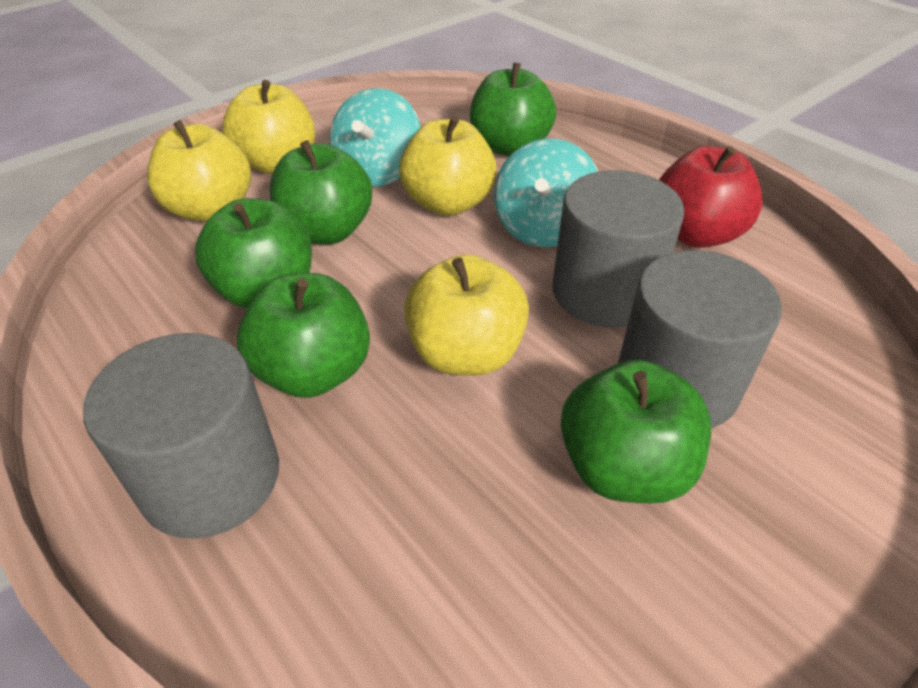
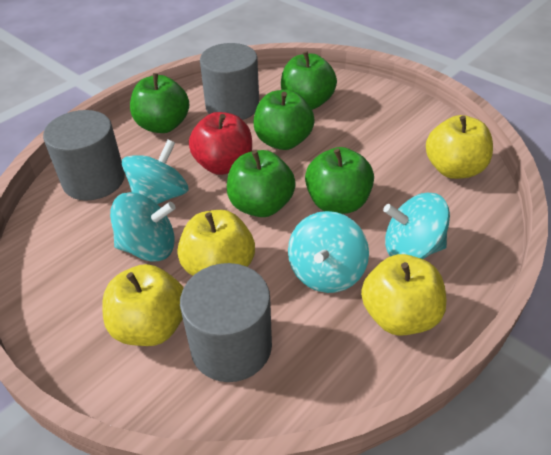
turquoise spinning top: 2 -> 4

